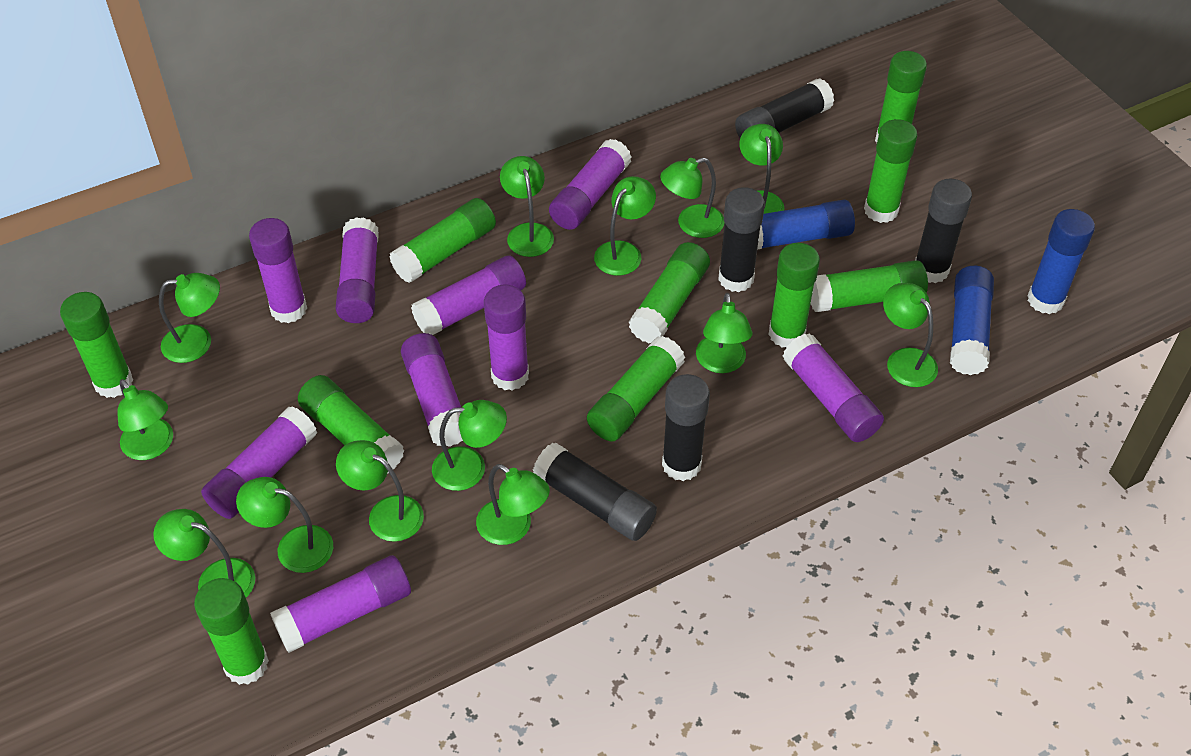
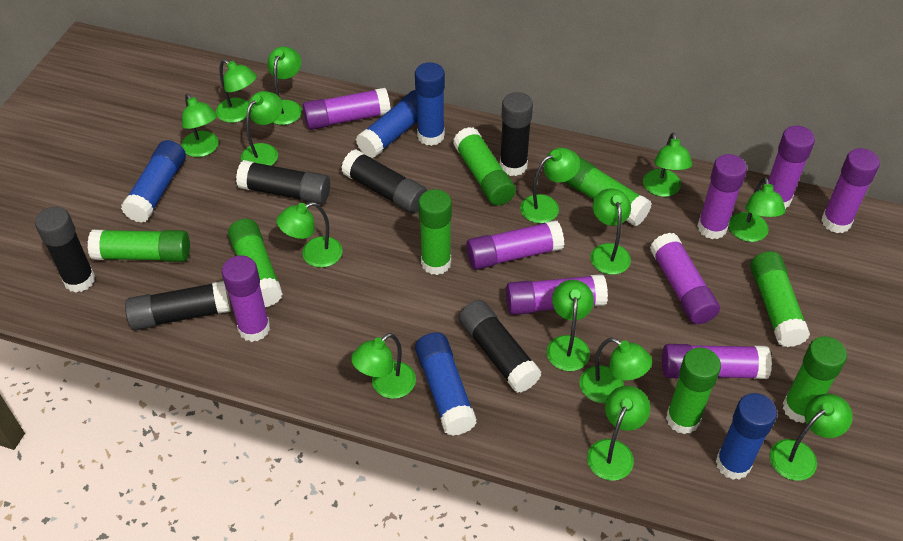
black glue stick: 5 -> 6
blue glue stick: 3 -> 5
green glue stick: 10 -> 8
green lamp: 13 -> 14

